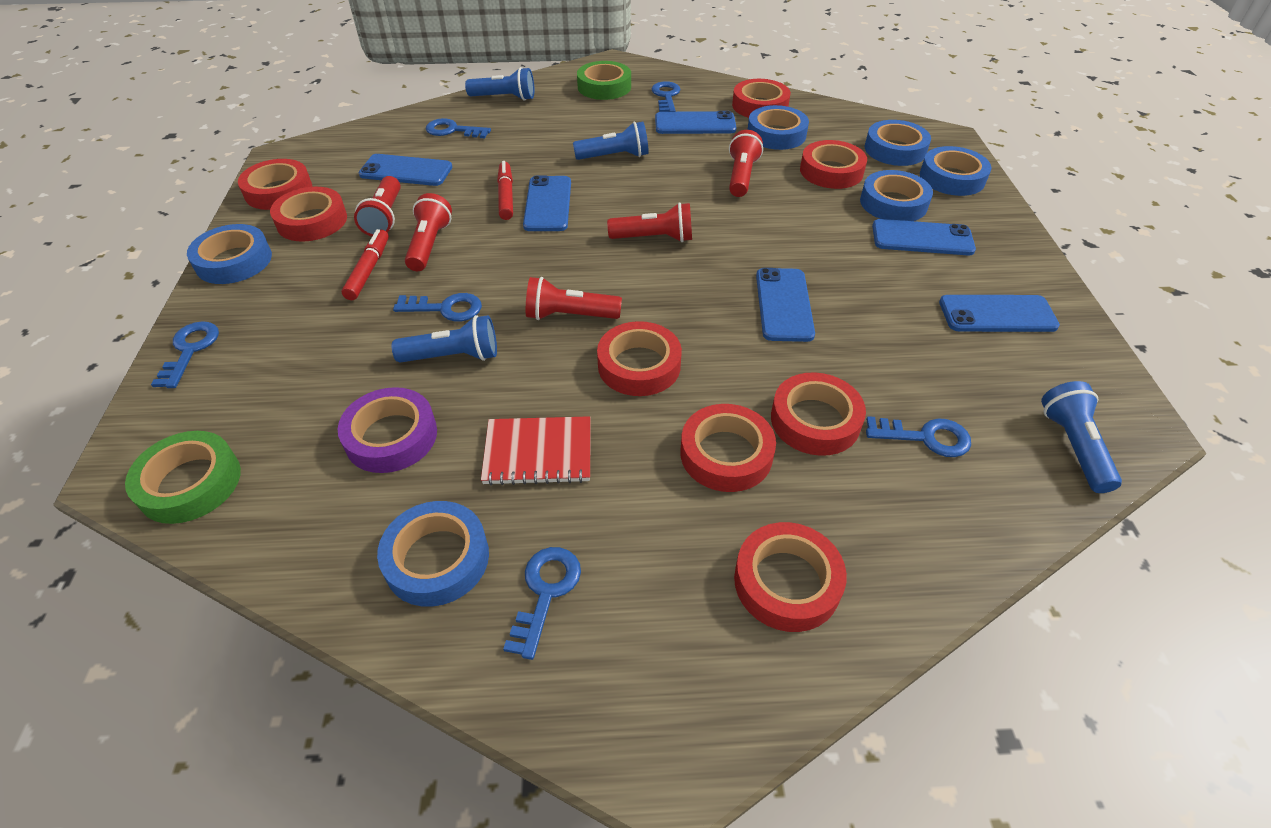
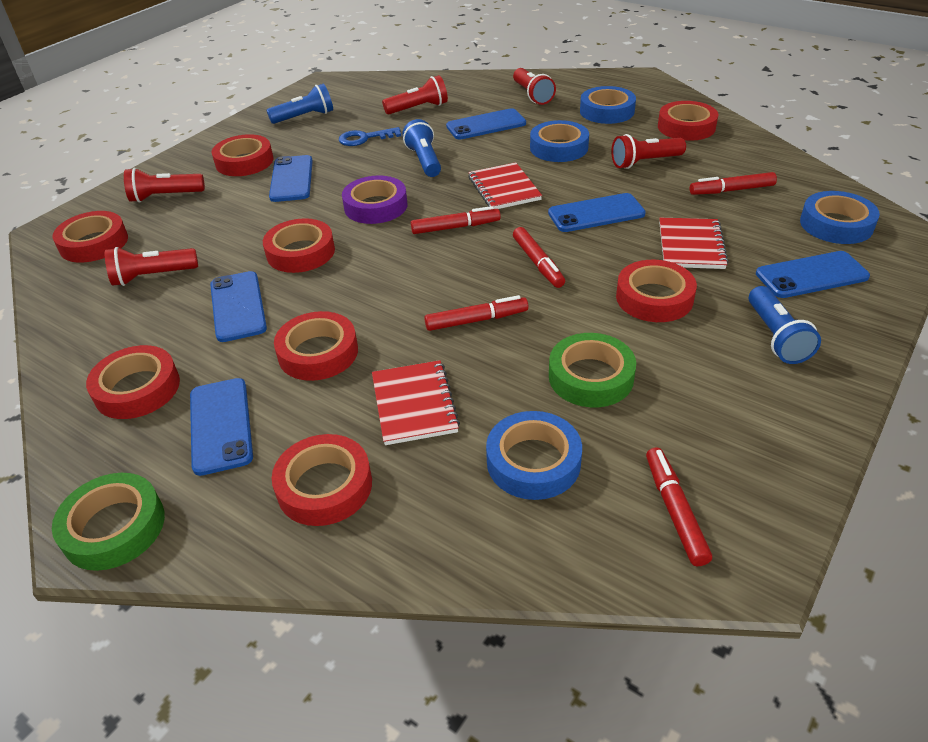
blue flashlight: 4 -> 3
blue key: 6 -> 1
blue tape: 6 -> 4
red marker: 2 -> 5
red notebook: 1 -> 3

